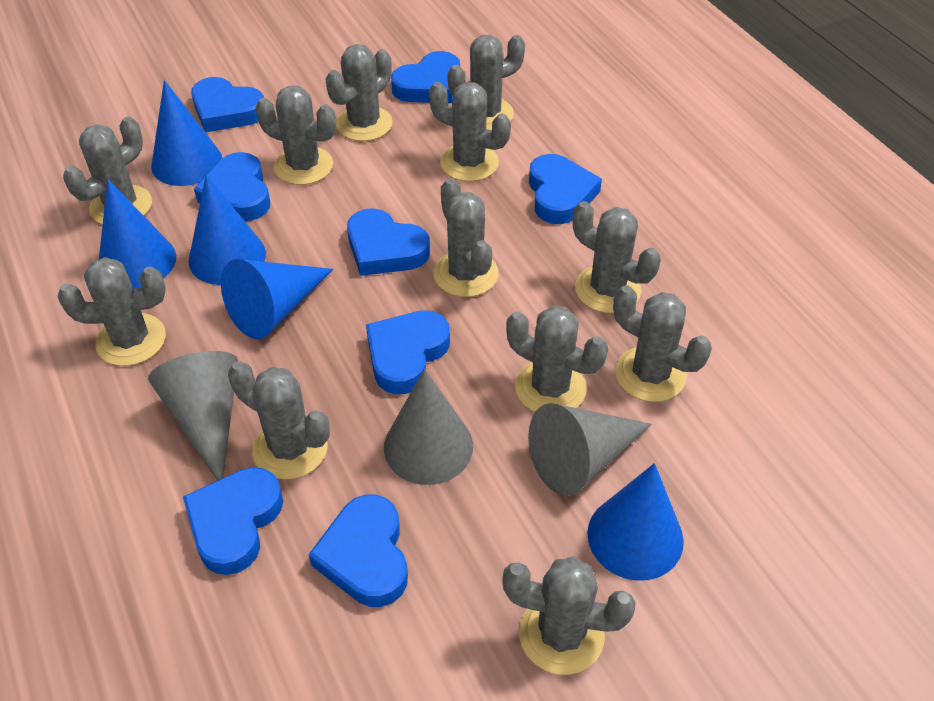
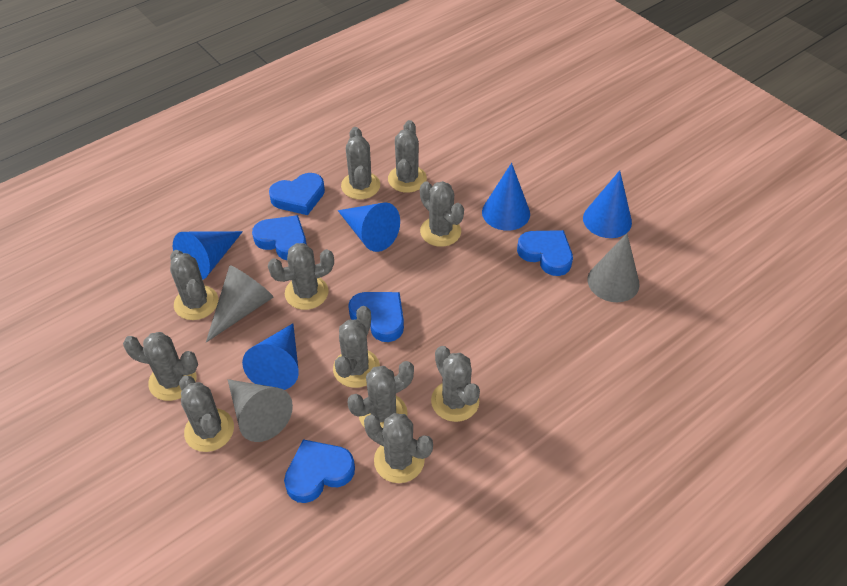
blue heart: 8 -> 5
grey cactus: 12 -> 11

